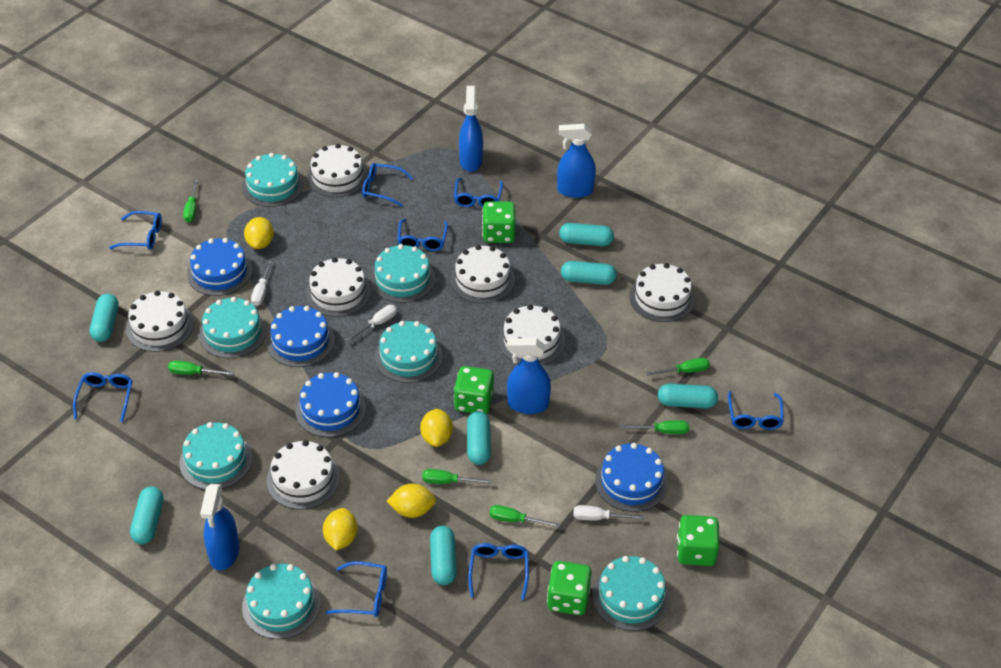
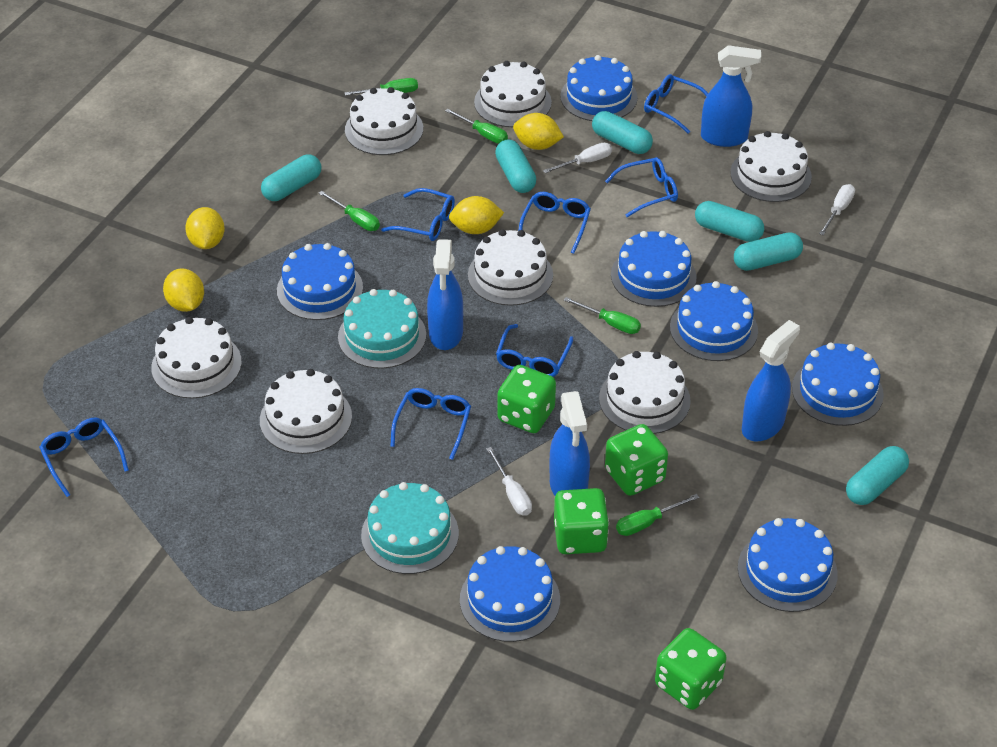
blue cake: 4 -> 7
blue glasses: 8 -> 7
green screwdriver: 6 -> 5
turquoise cake: 7 -> 2
turquoise capsule: 7 -> 6

